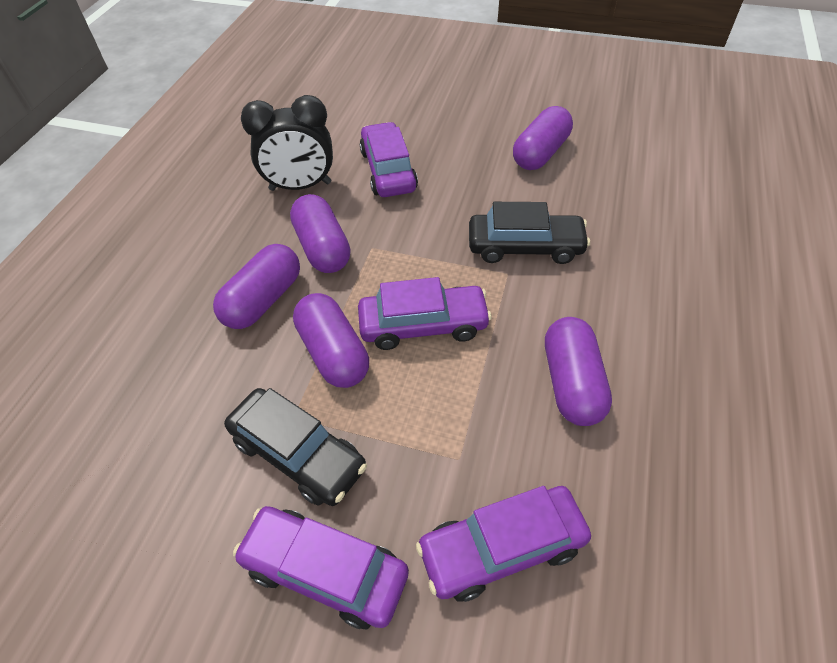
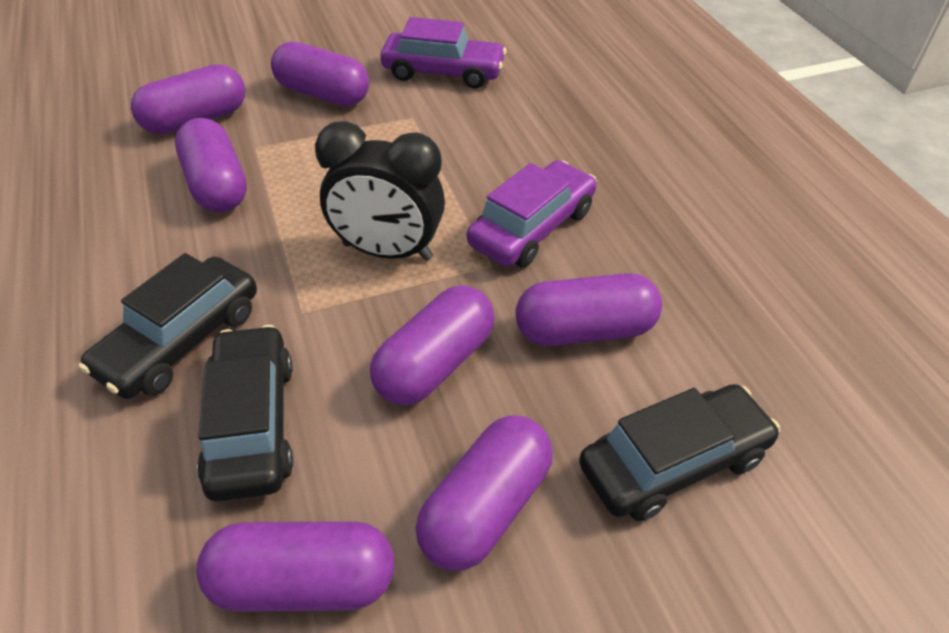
black car: 2 -> 3
purple capsule: 5 -> 7
purple car: 4 -> 2

